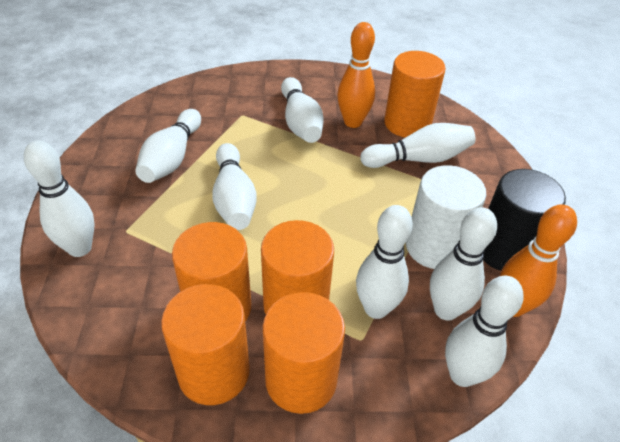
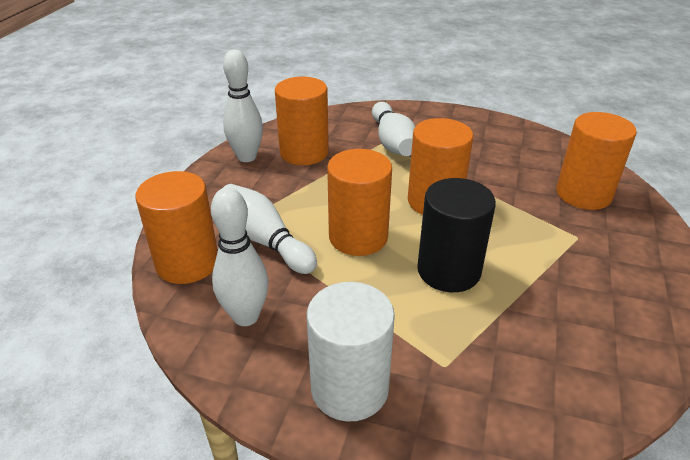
orange bowling pin: 2 -> 0
white bowling pin: 8 -> 4

